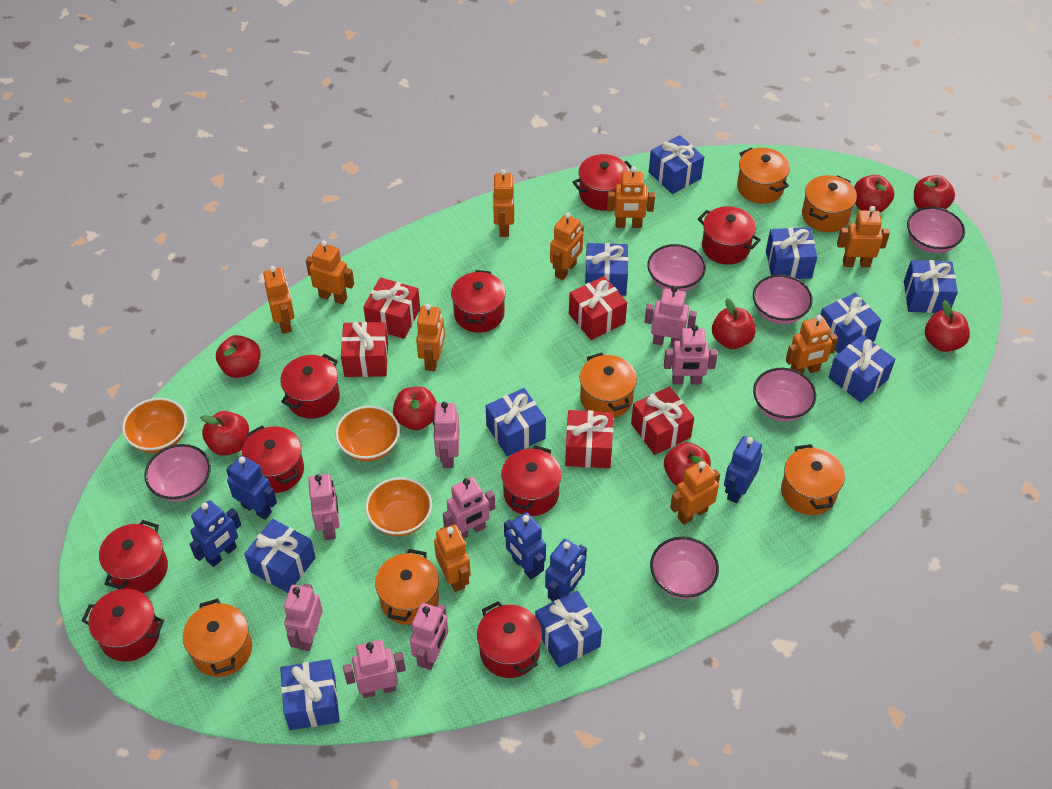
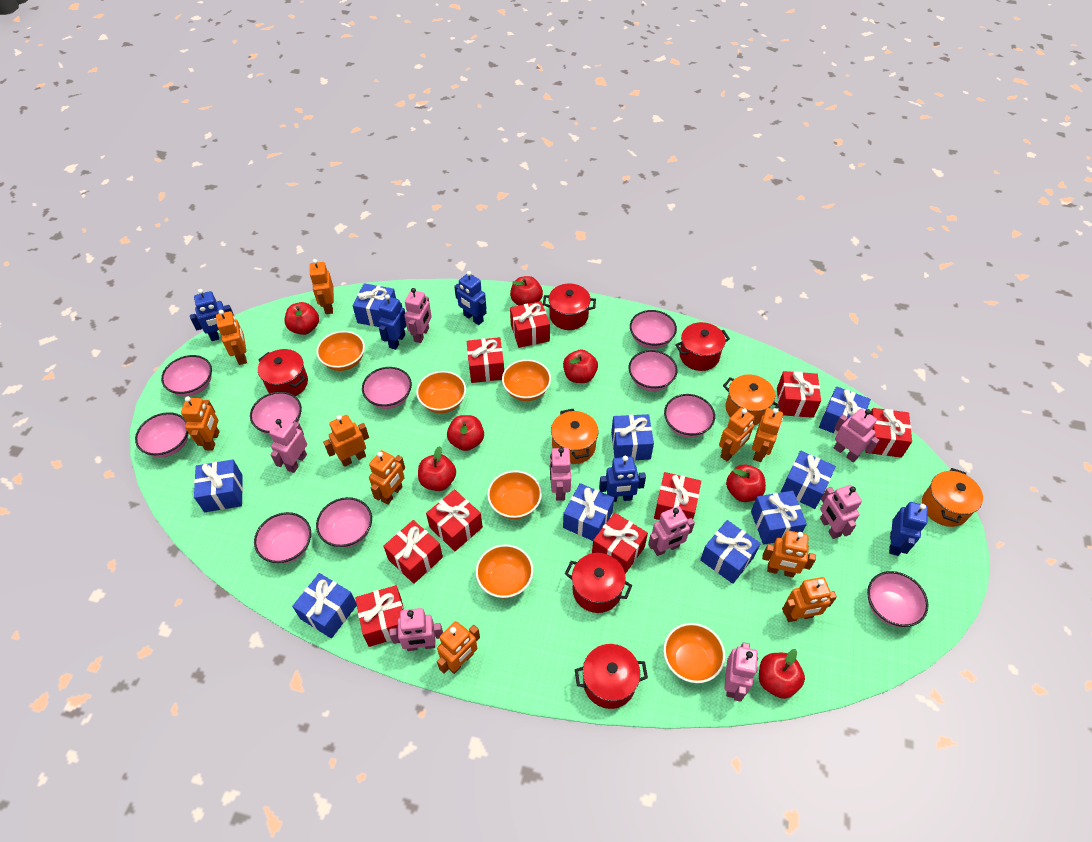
blue gift: 10 -> 9
orange bowl: 3 -> 6
orange pot: 6 -> 3
pink bowl: 6 -> 10
red apple: 8 -> 7
red gift: 5 -> 9
red pot: 9 -> 5

